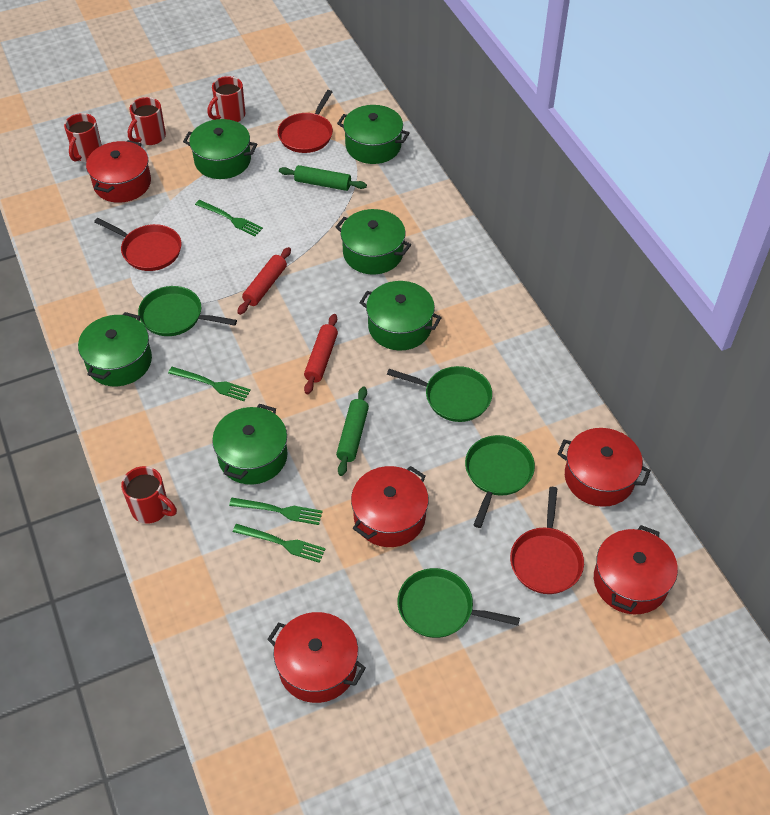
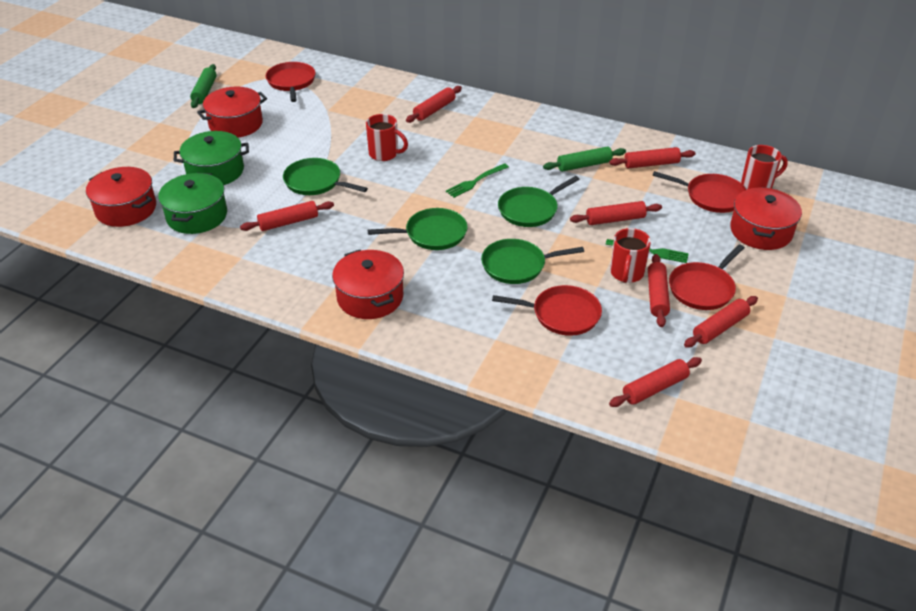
green fork: 4 -> 2
green pot: 6 -> 2
red mug: 4 -> 3
red pan: 3 -> 4
red pot: 5 -> 4
red rolling pin: 2 -> 7

